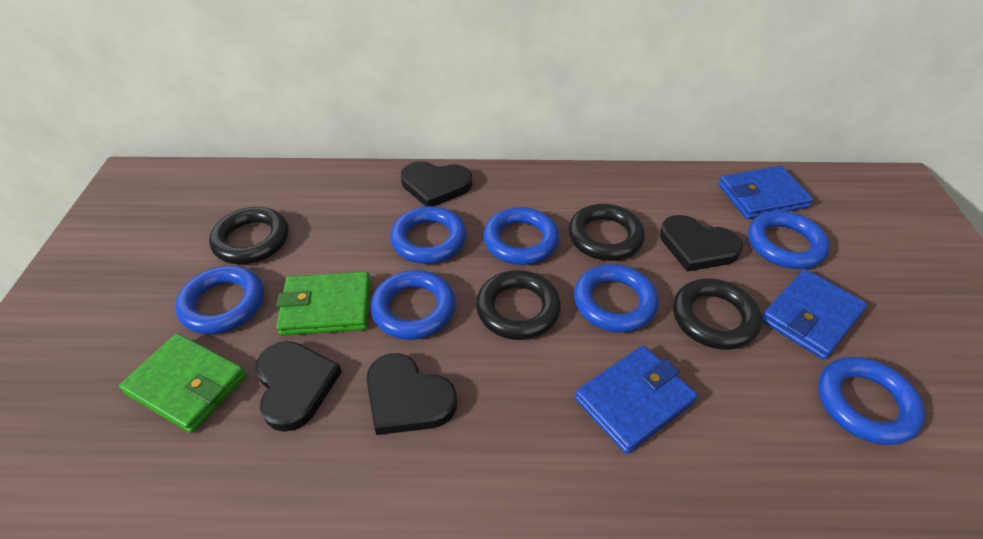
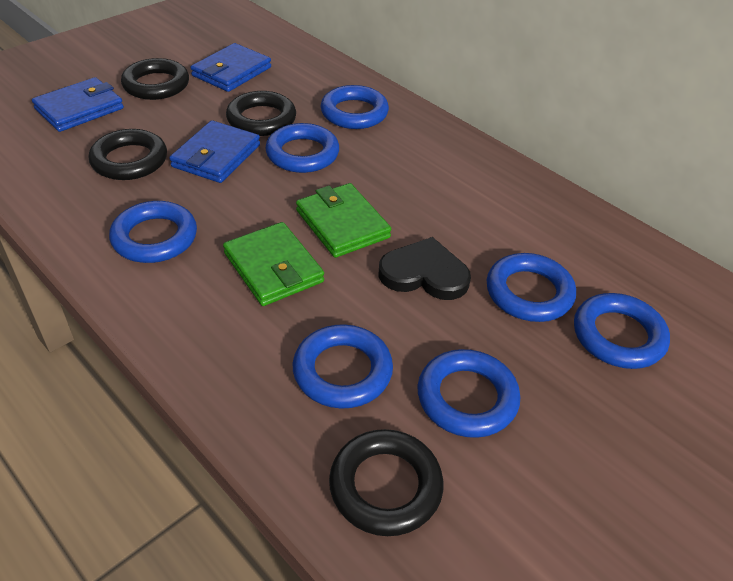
black heart: 4 -> 1

